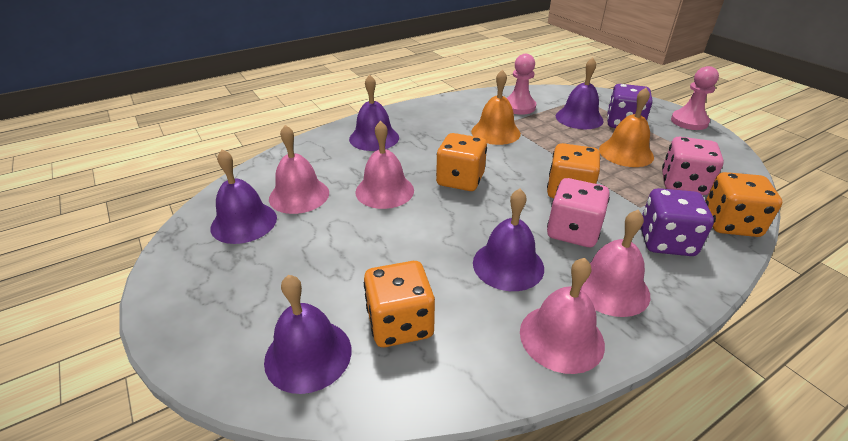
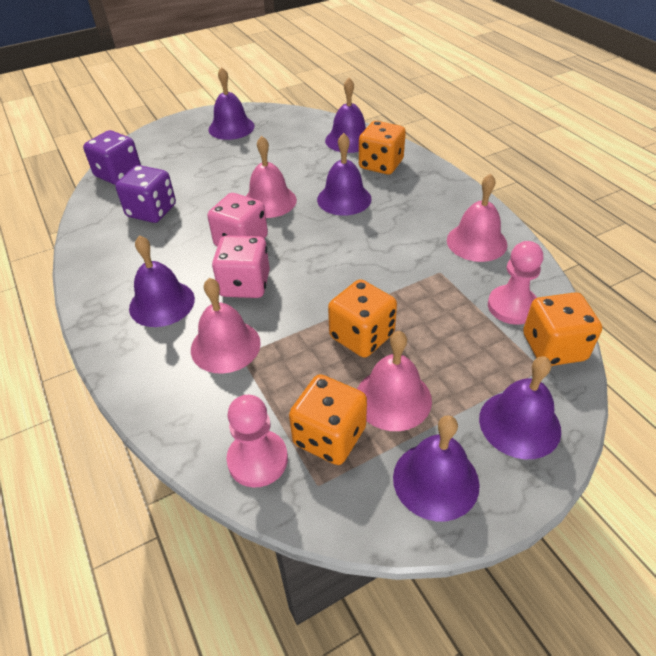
orange bell: 2 -> 0
purple bell: 5 -> 6

